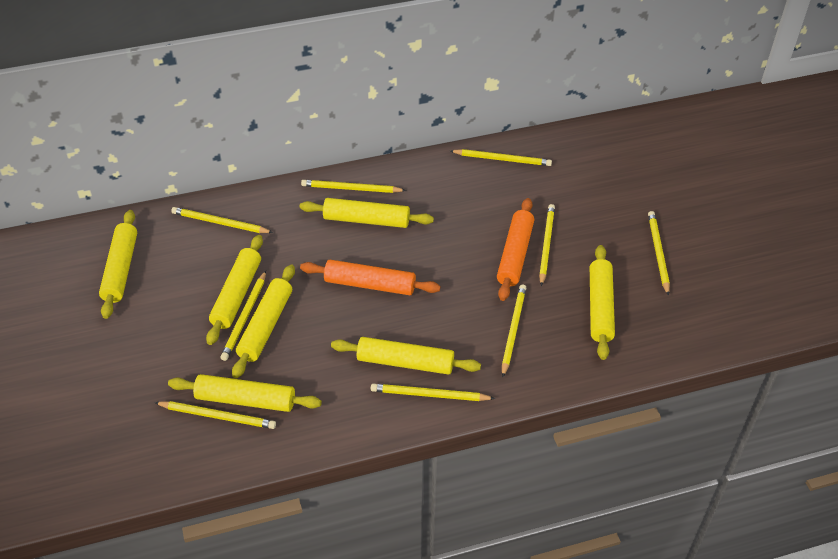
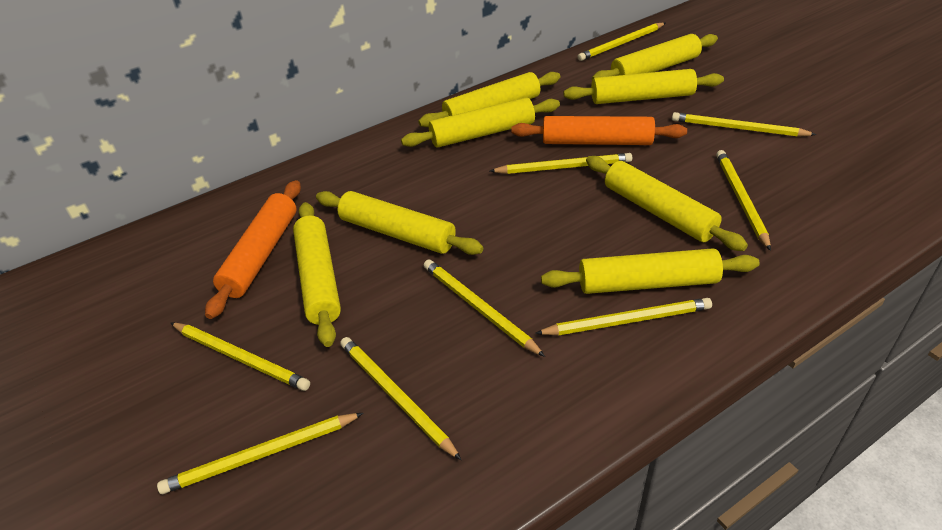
yellow rolling pin: 7 -> 8

